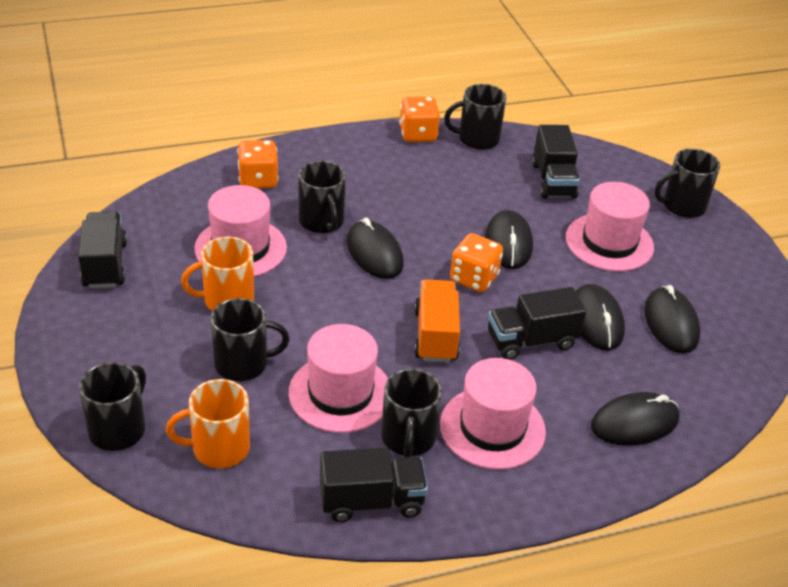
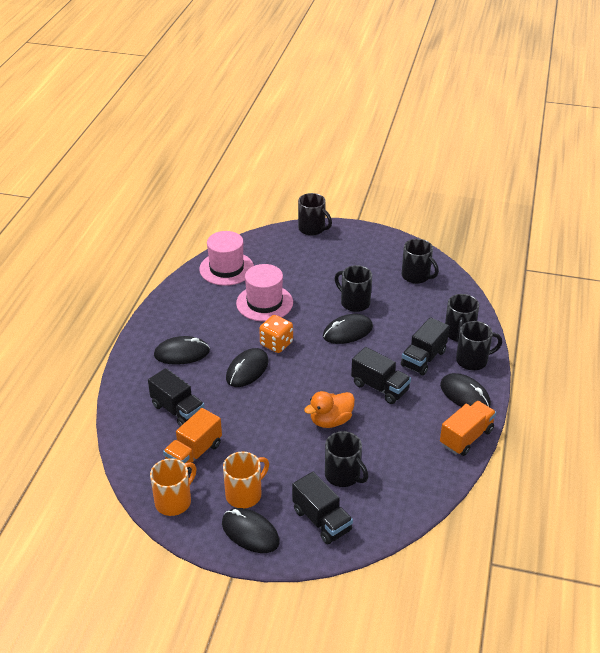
orange dice: 3 -> 1
orange duck: 0 -> 1
orange truck: 1 -> 2
pink hat: 4 -> 2

